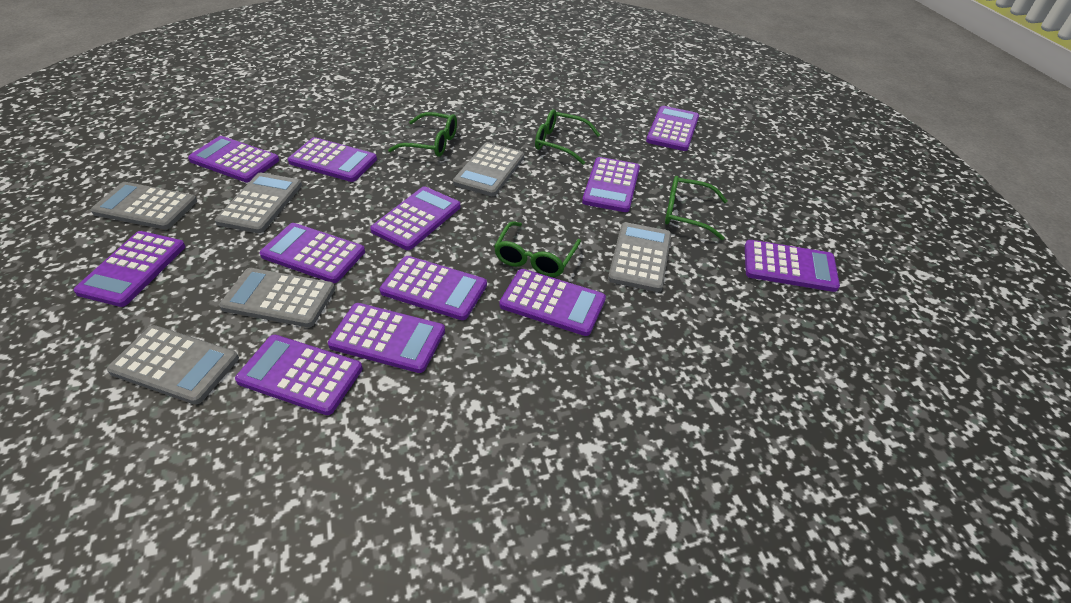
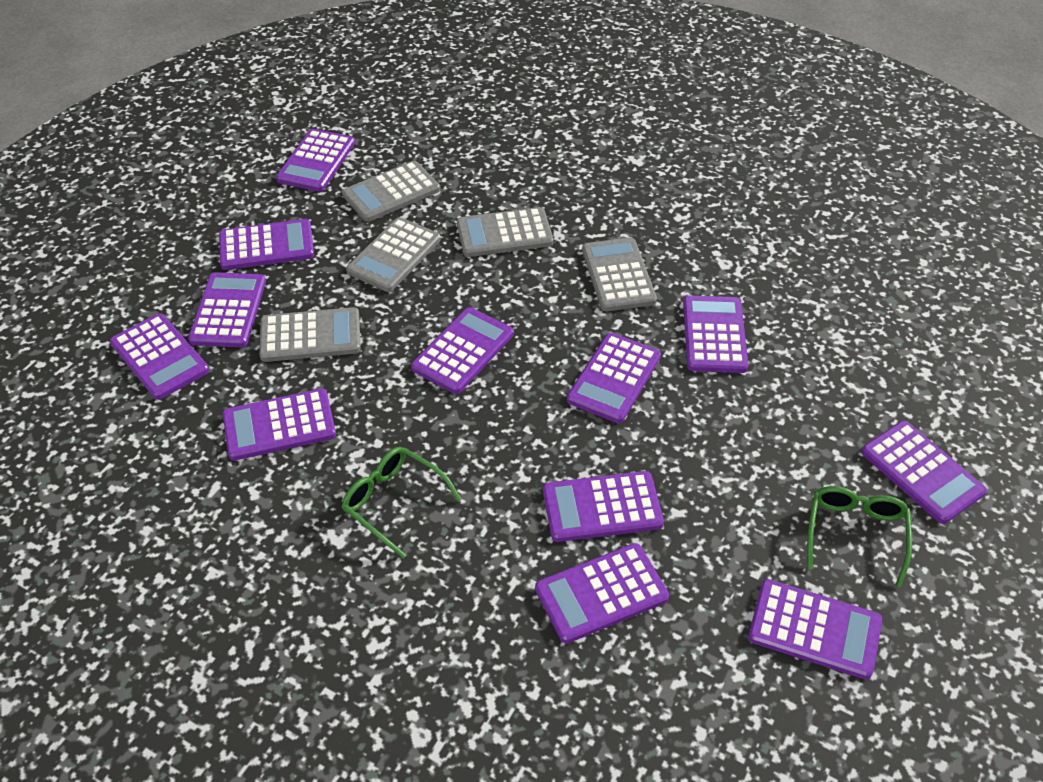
green glasses: 4 -> 2
grey calculator: 6 -> 5

